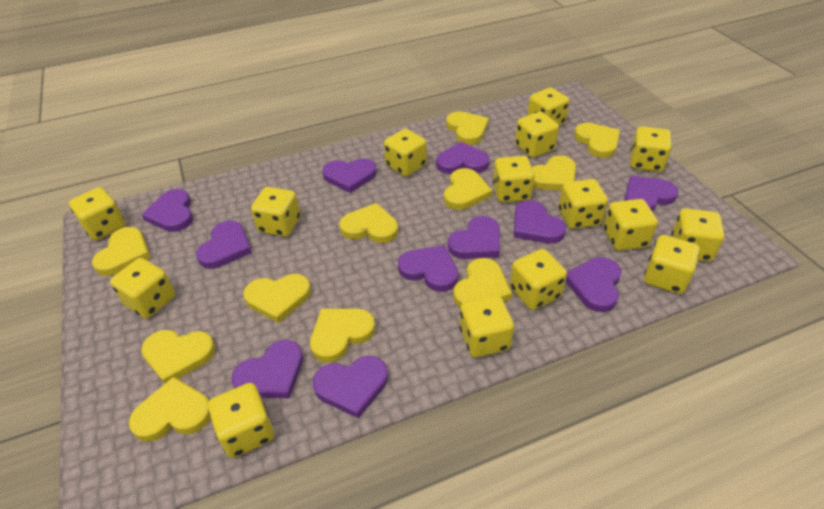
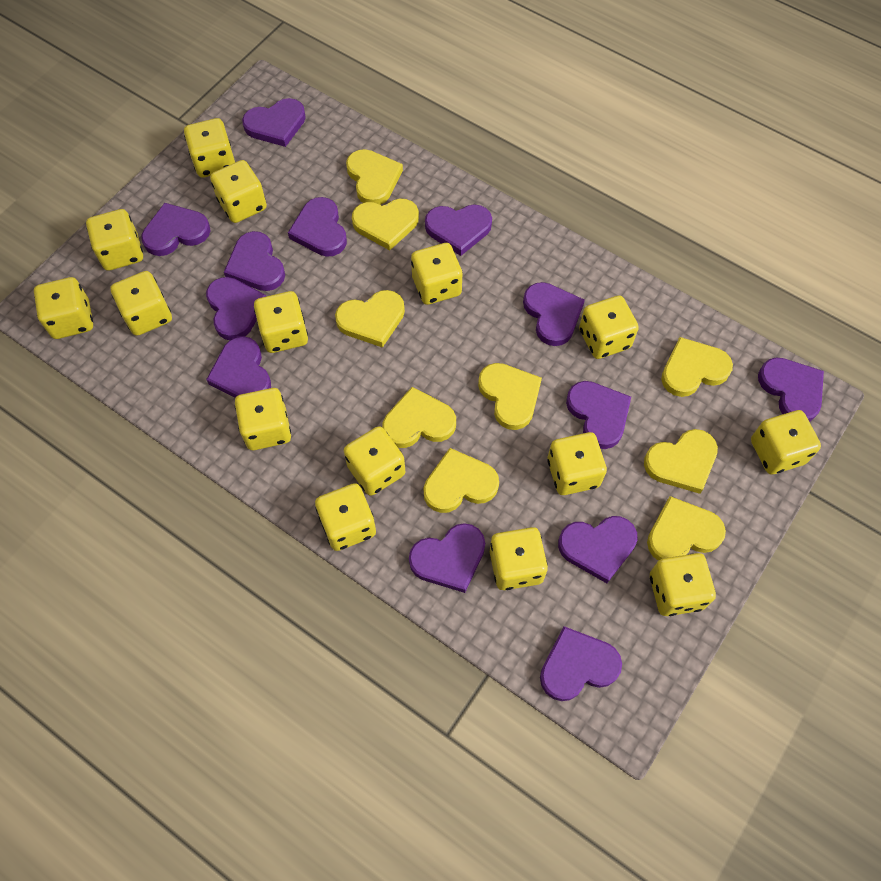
purple heart: 11 -> 13
yellow heart: 11 -> 9

